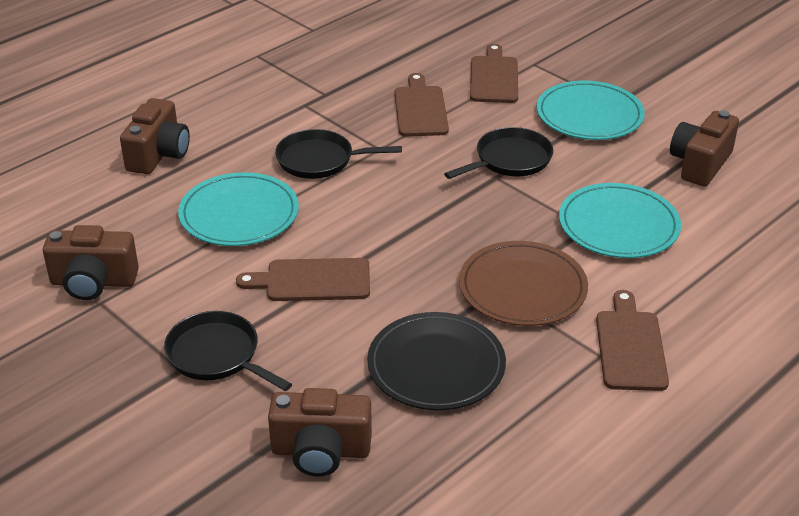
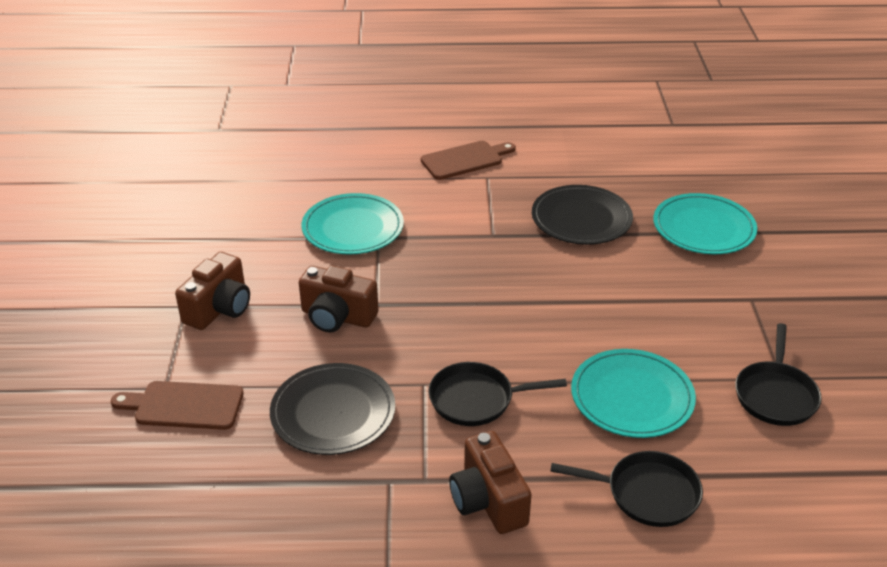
black plate: 1 -> 2
brown camera: 4 -> 3
brown cutting board: 4 -> 2
brown plate: 1 -> 0

